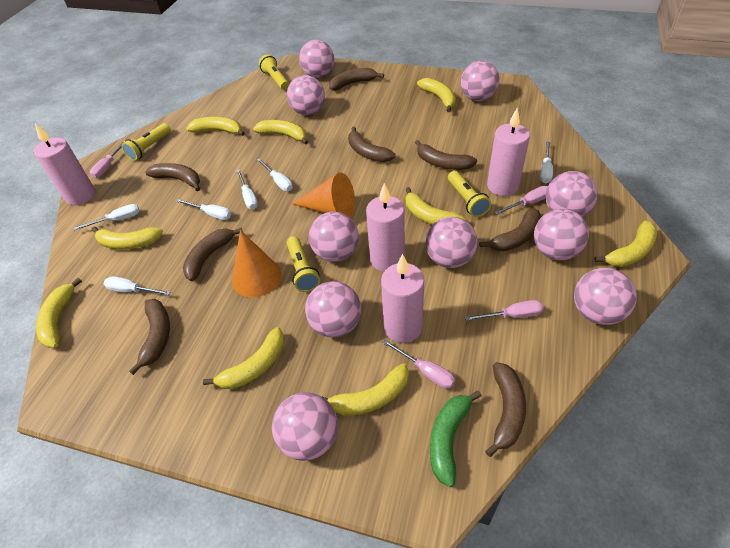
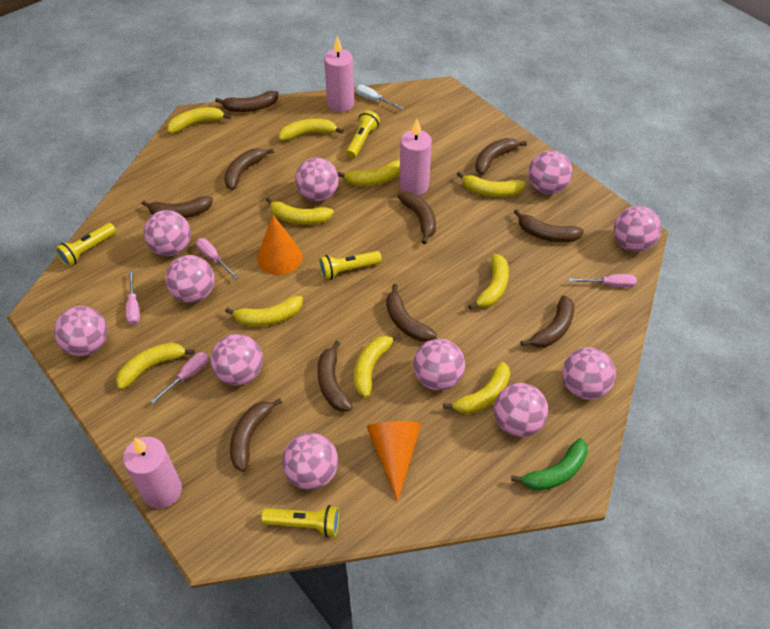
brown banana: 8 -> 10
pink ball: 10 -> 11
pink candle: 4 -> 3
white screwdriver: 6 -> 1
yellow banana: 9 -> 10

